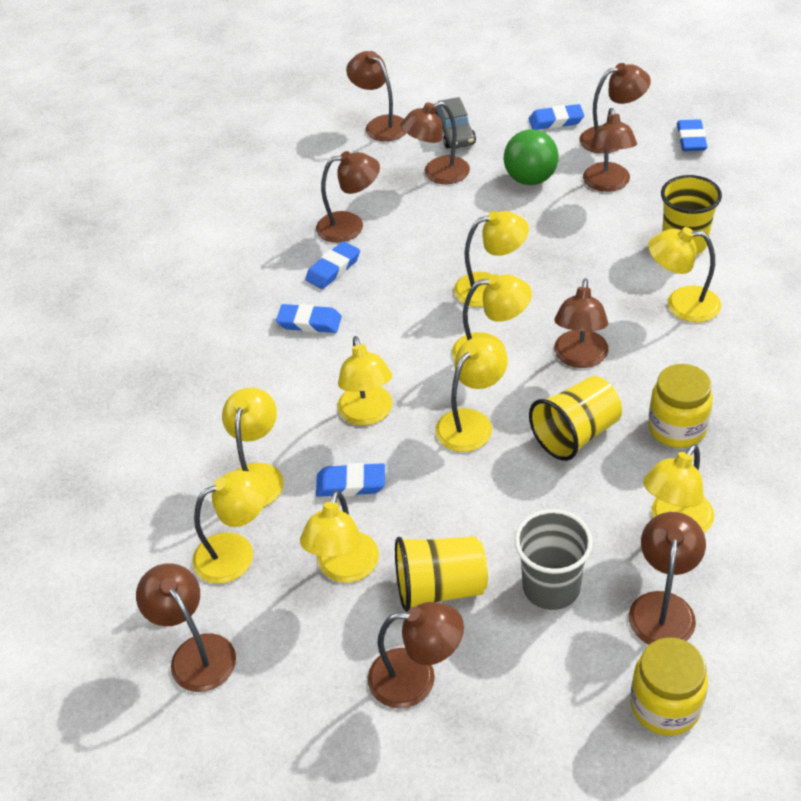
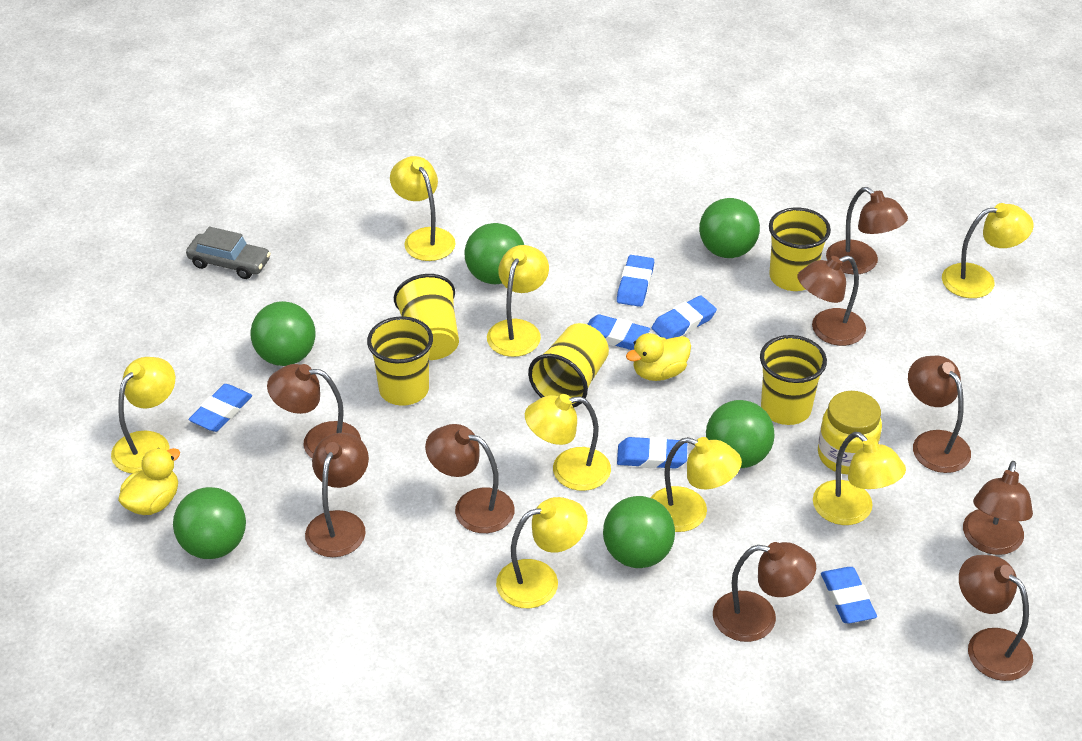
blue eraser: 5 -> 6
green ball: 1 -> 6
grey cup: 1 -> 0
yellow cup: 3 -> 5
yellow duck: 0 -> 2
yellow jar: 2 -> 1
yellow lamp: 9 -> 8

